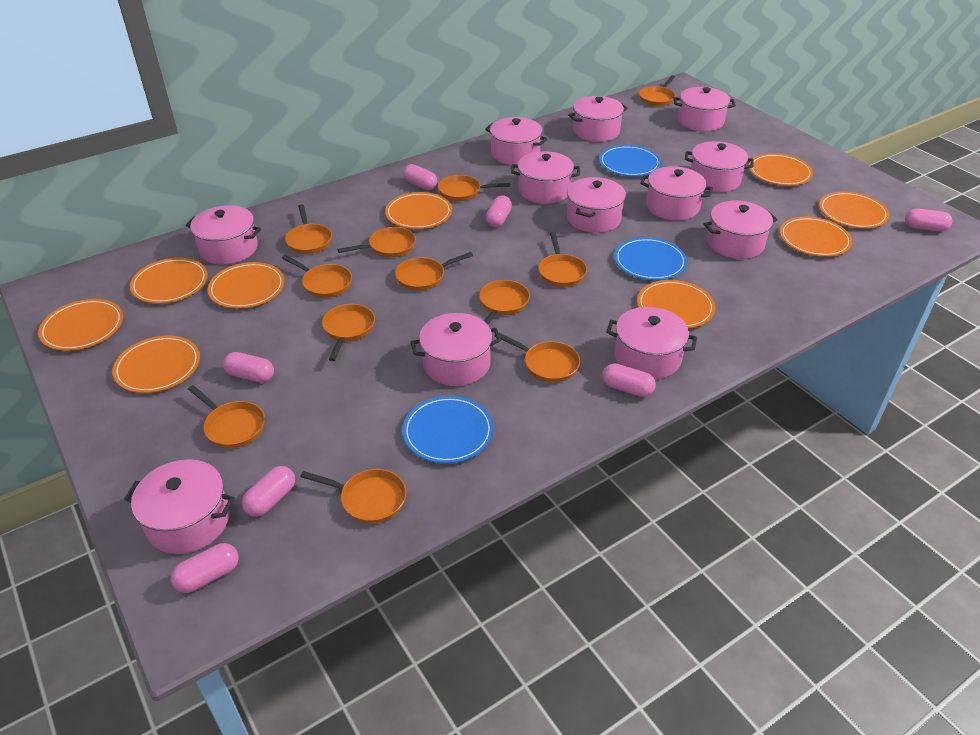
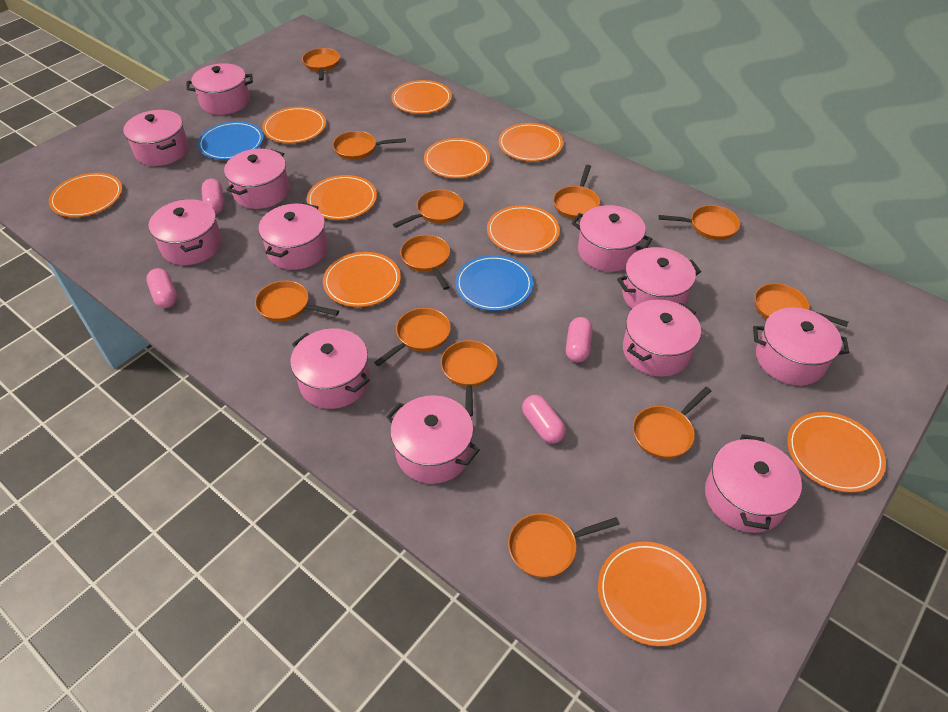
blue plate: 3 -> 2
orange plate: 9 -> 10
pink capsule: 7 -> 4

